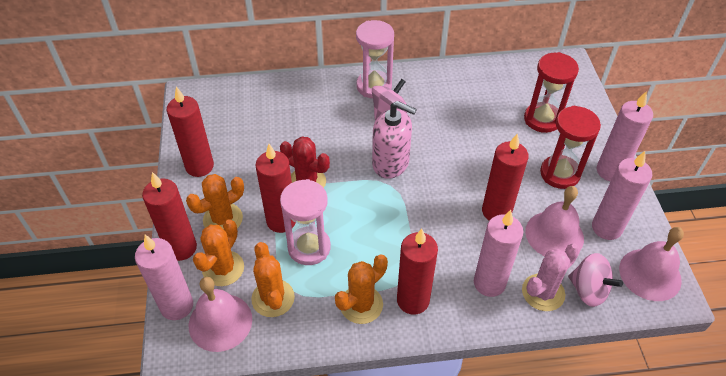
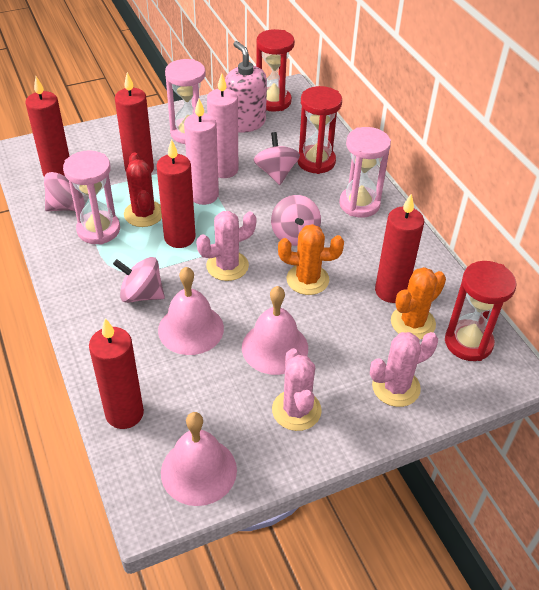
orange cactus: 4 -> 2
pink cactus: 1 -> 3
pink candle: 4 -> 2
pink hourglass: 2 -> 3
pink spinning top: 2 -> 4
red hourglass: 2 -> 3

